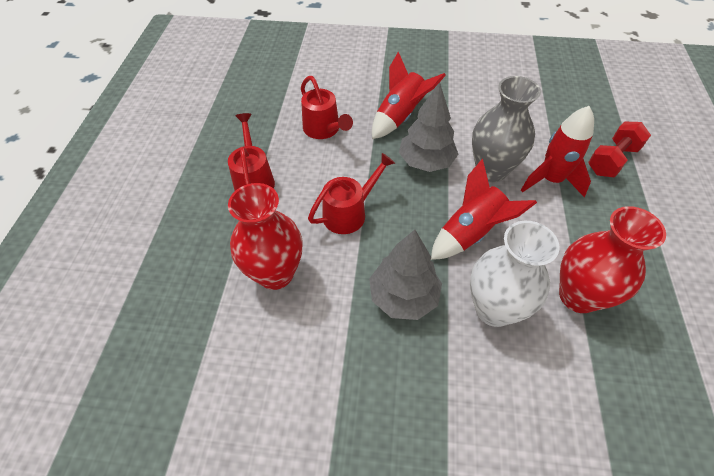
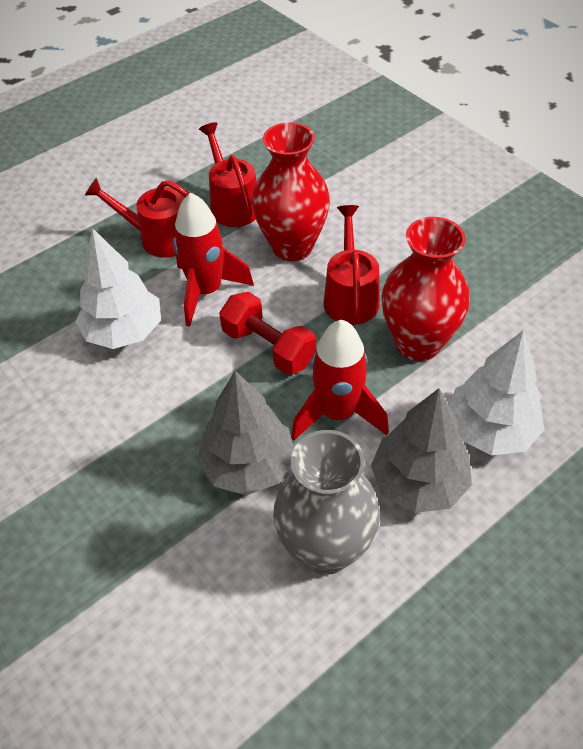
red rocket: 3 -> 2
white tree: 0 -> 2
white vase: 1 -> 0

